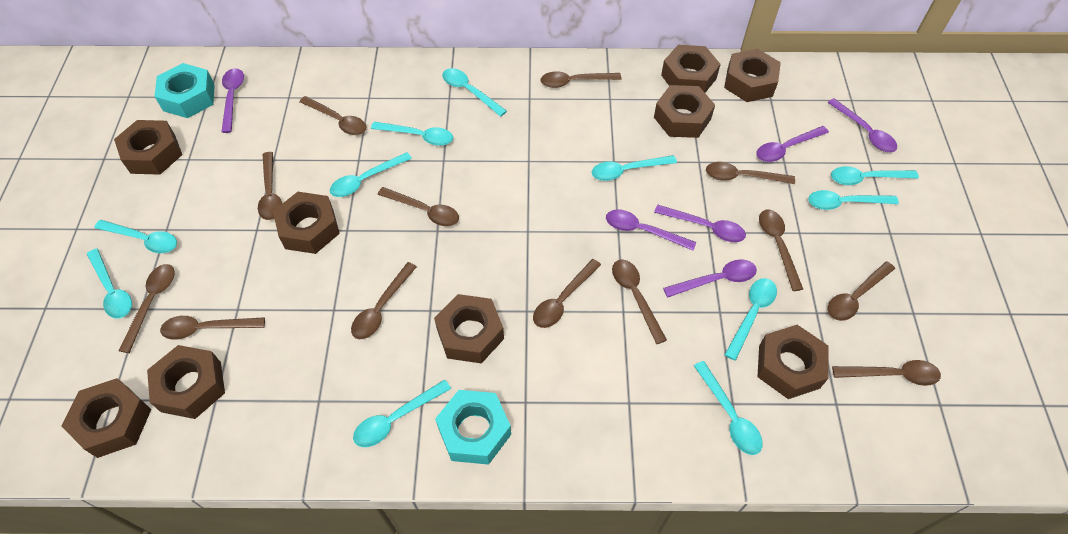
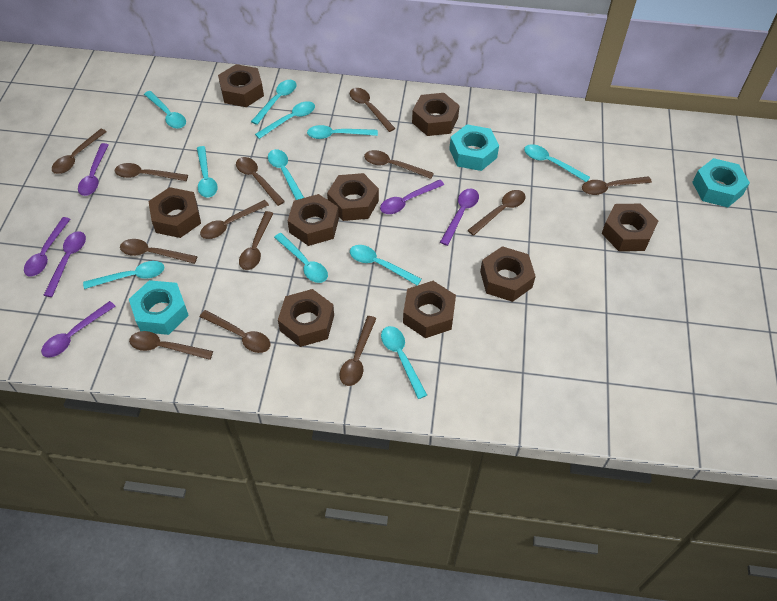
turquoise nut: 2 -> 3

